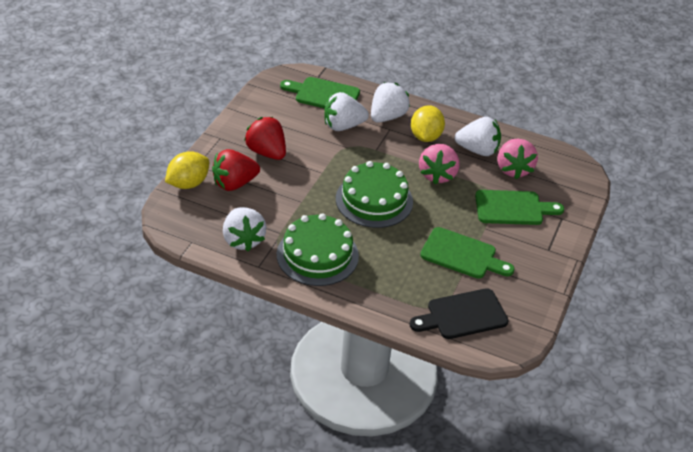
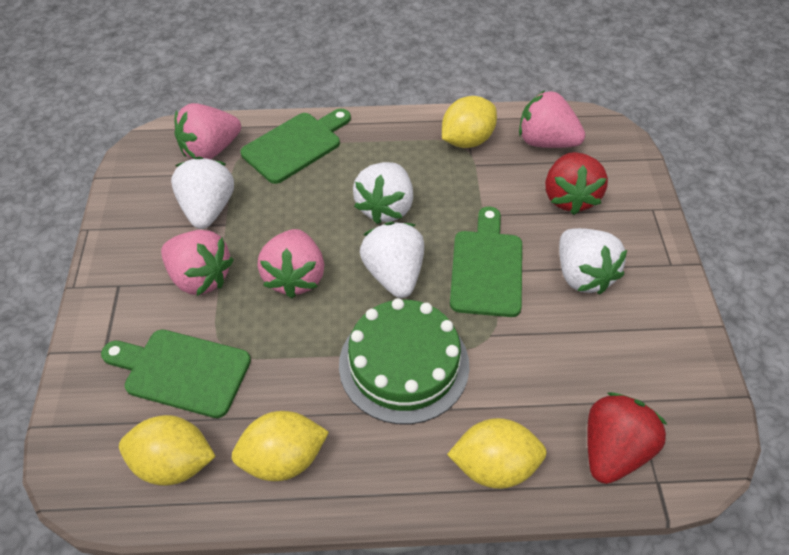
black cutting board: 1 -> 0
green cake: 2 -> 1
pink strawberry: 2 -> 4
yellow lemon: 2 -> 4

